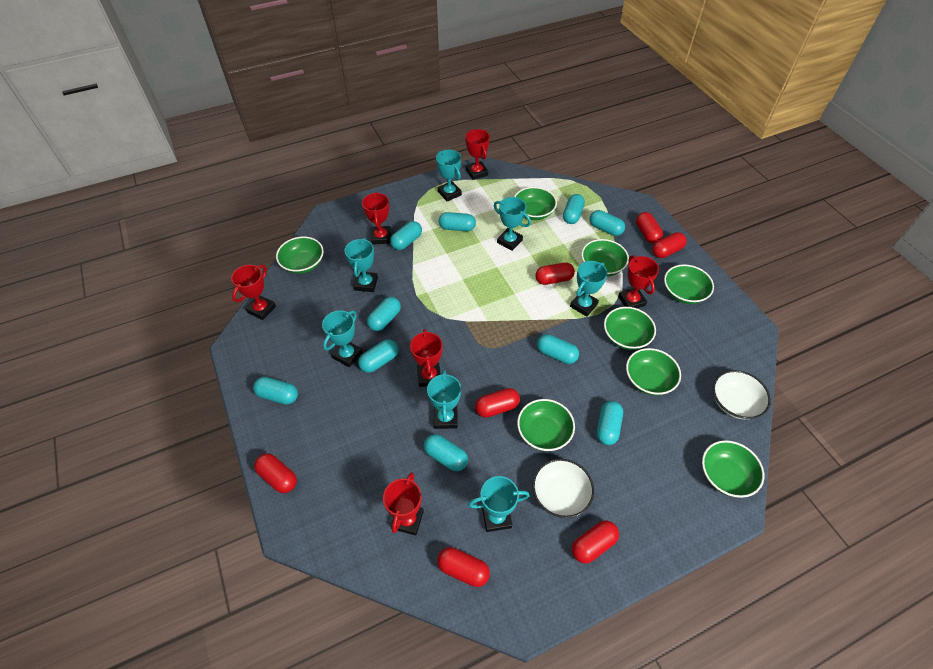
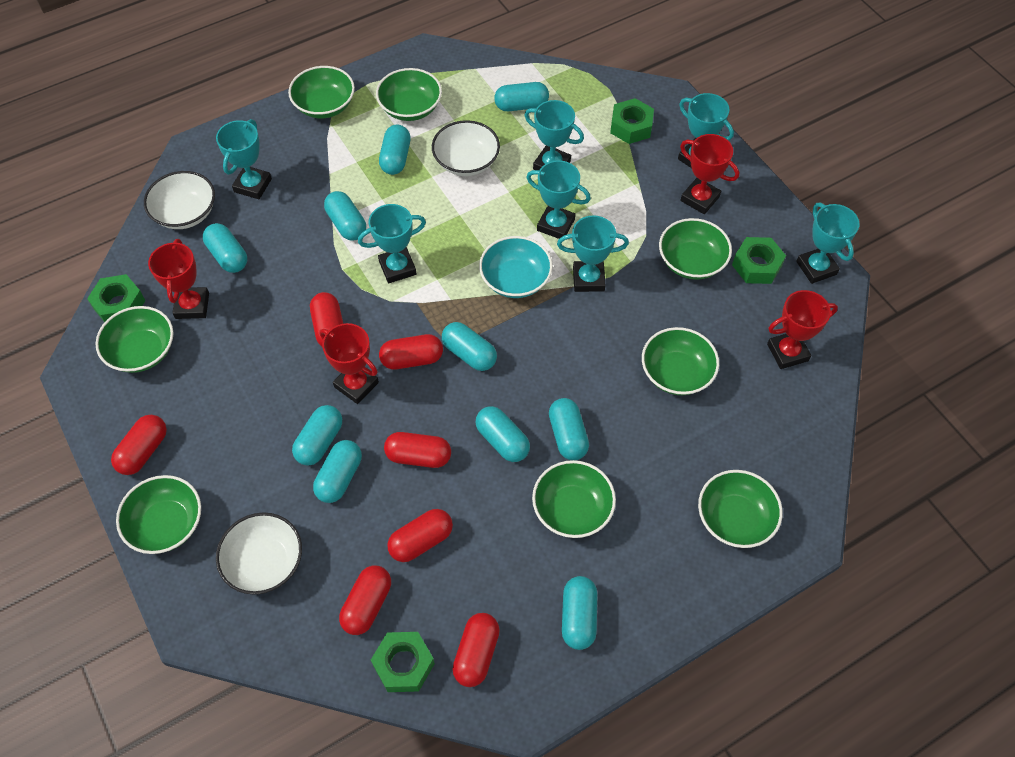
green nut: 0 -> 4
red trophy: 6 -> 4
turquoise bowl: 0 -> 1
white bowl: 2 -> 3

